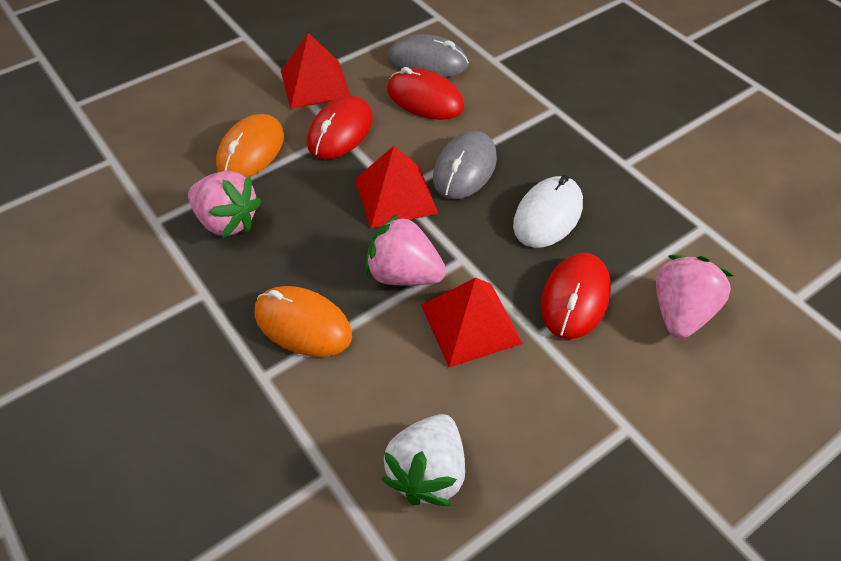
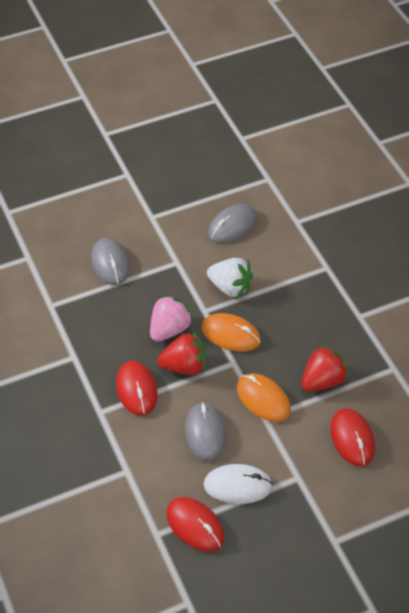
grey mouse: 2 -> 3
pink strawberry: 3 -> 1
red pyramid: 3 -> 0
red strawberry: 0 -> 2

